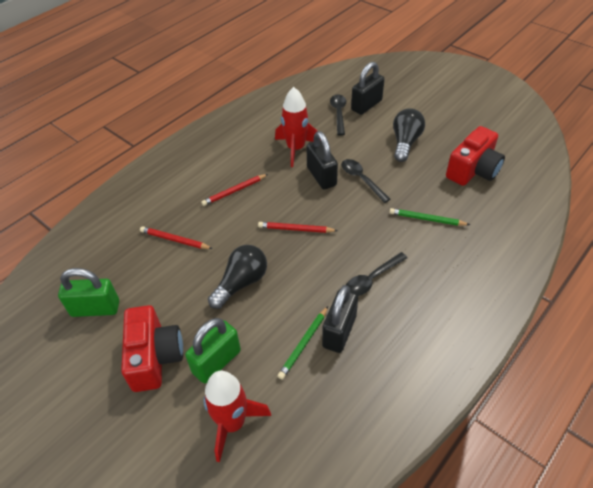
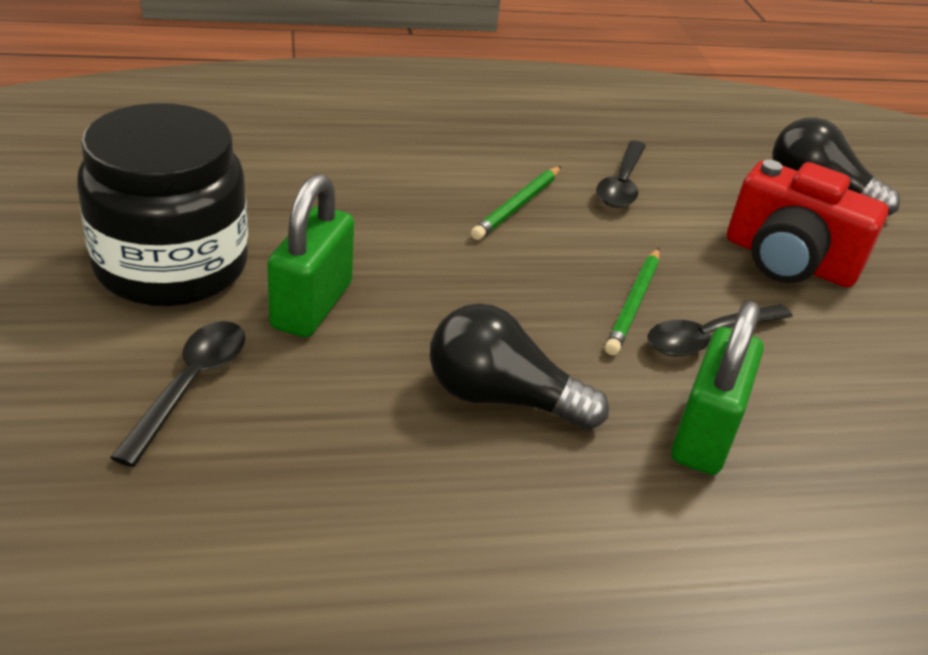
black jar: 0 -> 1
black padlock: 3 -> 0
red camera: 2 -> 1
red pencil: 3 -> 0
red rocket: 2 -> 0

